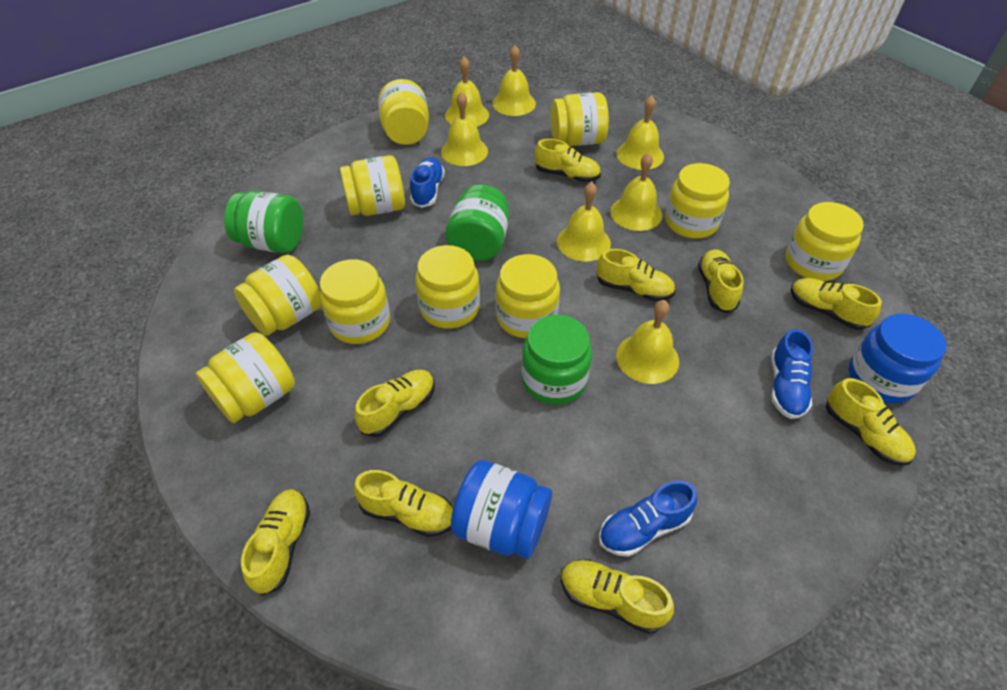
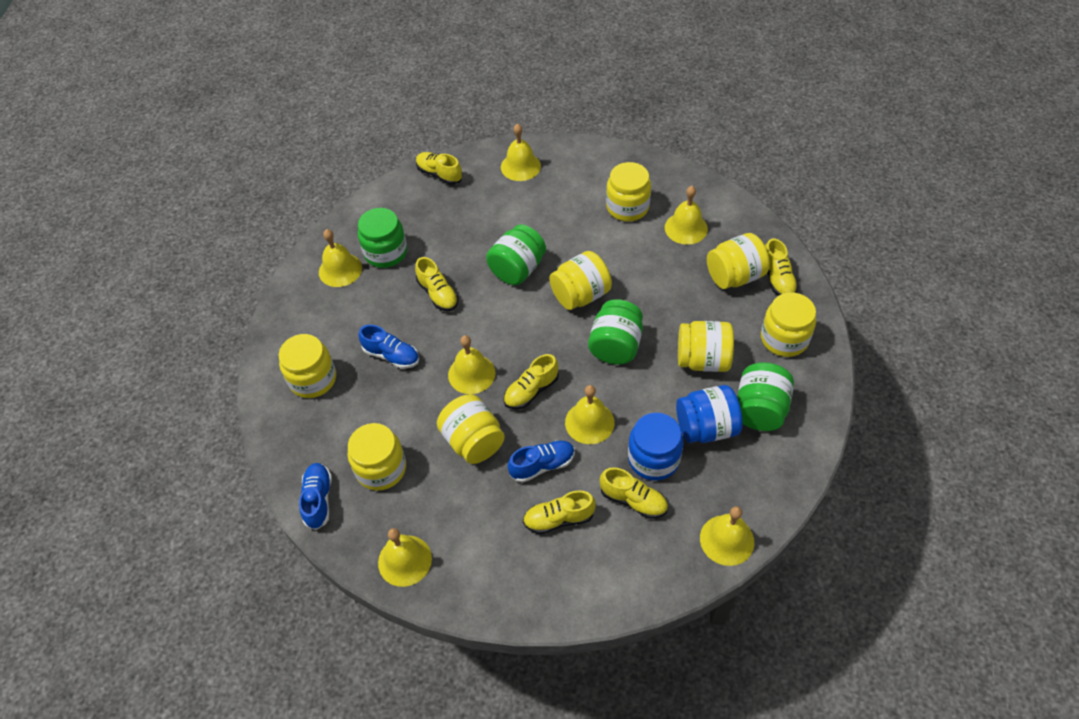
green jar: 3 -> 4
yellow jar: 10 -> 8
yellow shoe: 9 -> 6

